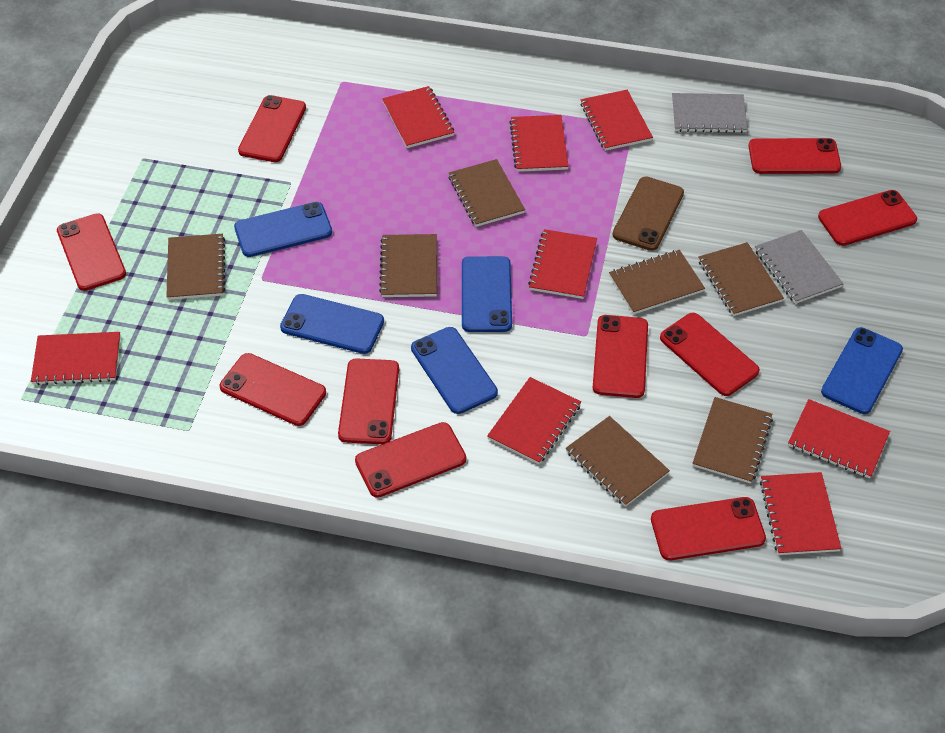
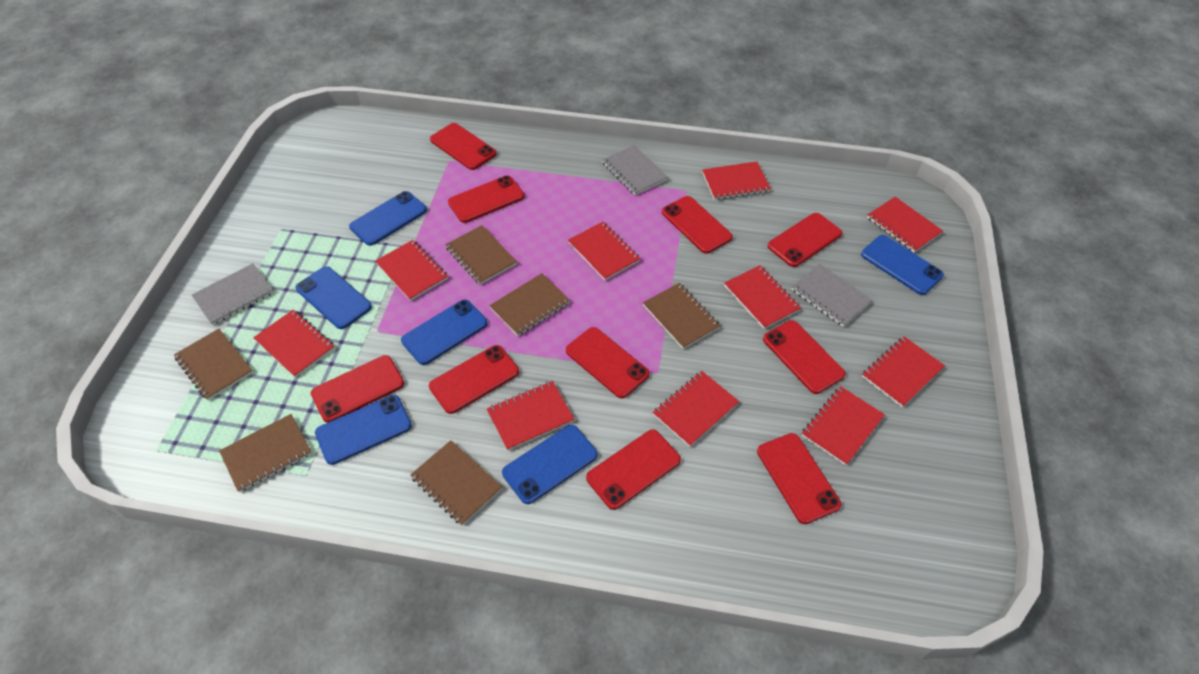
blue phone: 5 -> 6
brown notebook: 7 -> 6
brown phone: 1 -> 0
grey notebook: 2 -> 3
red notebook: 8 -> 10

